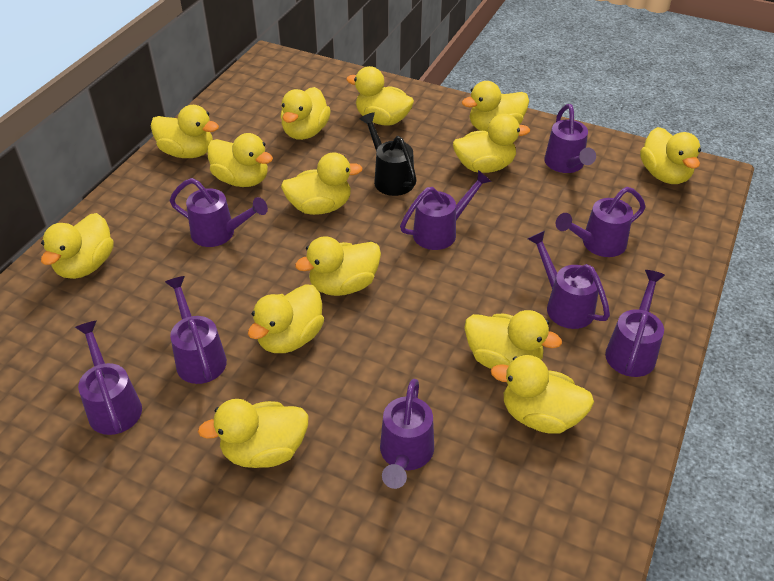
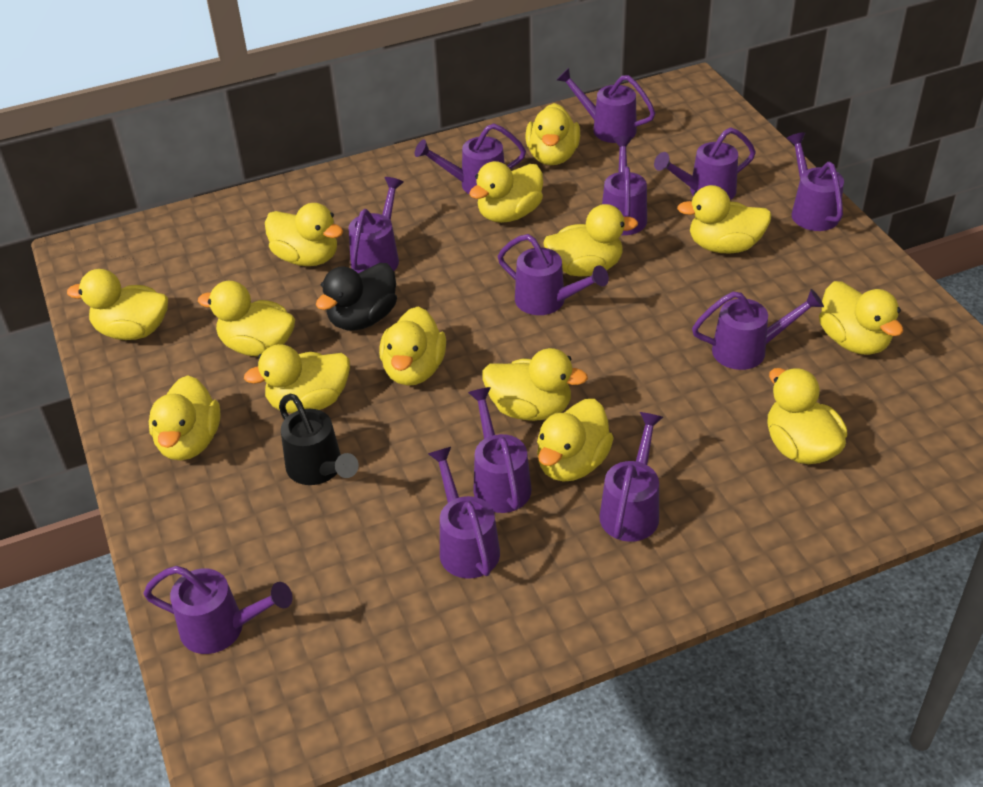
black duck: 0 -> 1
purple watering can: 9 -> 12

